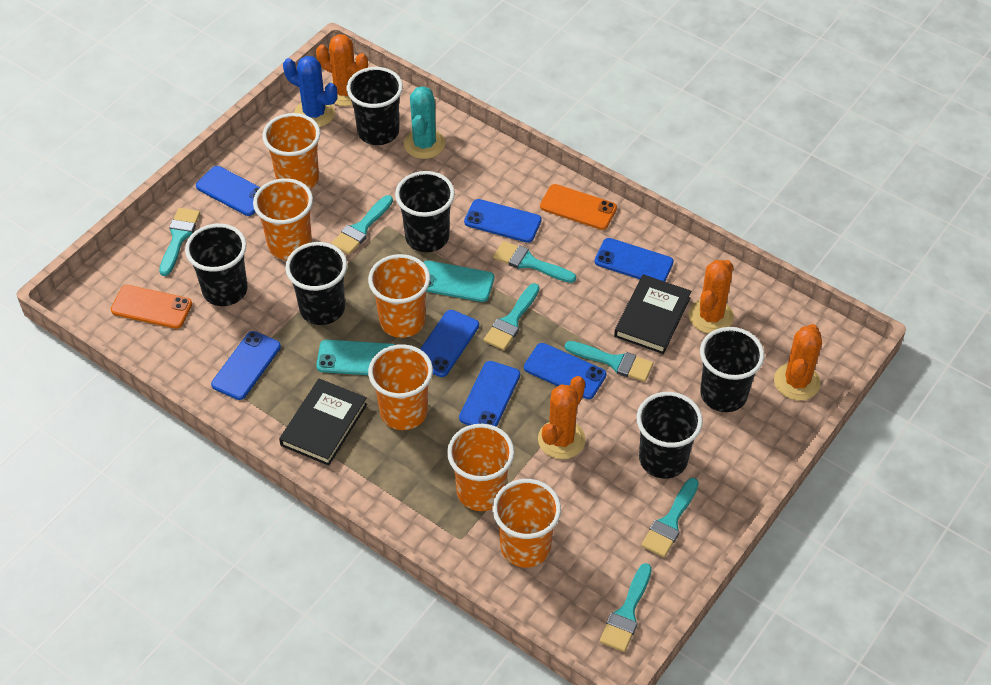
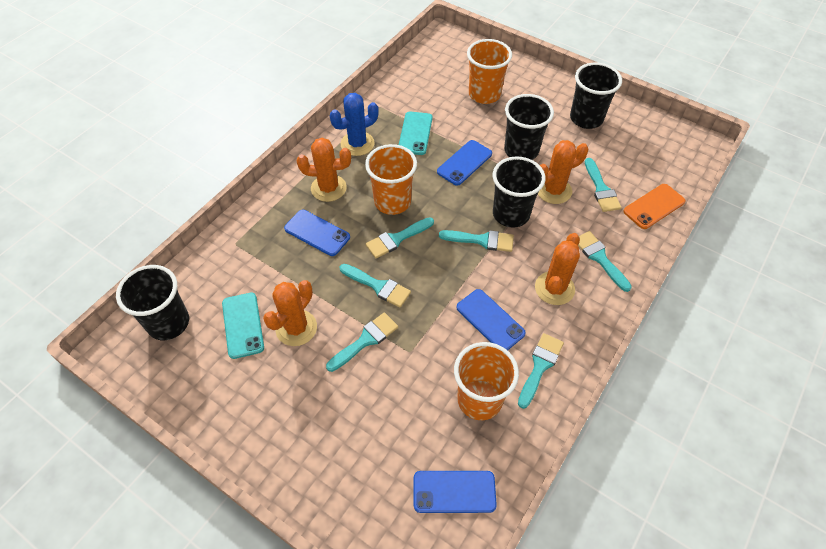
black book: 2 -> 0
black cup: 6 -> 4
blue phone: 7 -> 4
orange cup: 6 -> 3
orange phone: 2 -> 1
turquoise cactus: 1 -> 0

